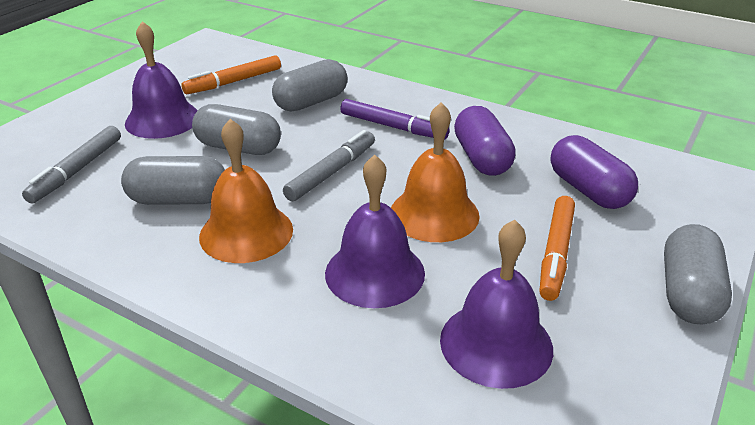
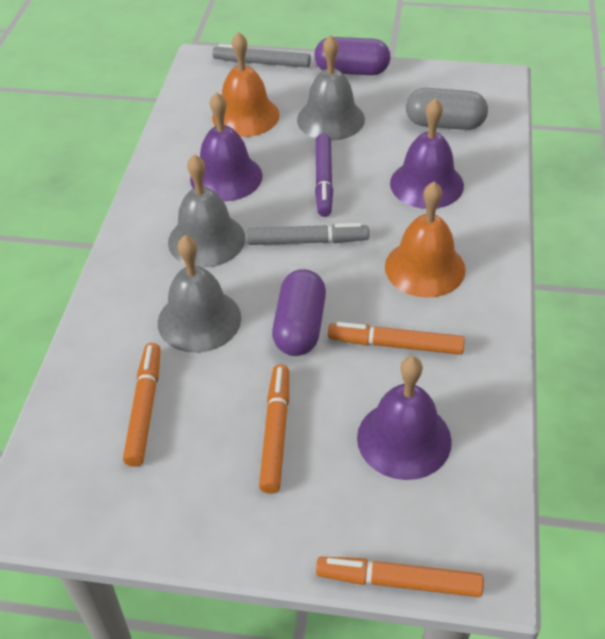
grey bell: 0 -> 3
grey capsule: 4 -> 1
orange marker: 2 -> 4

